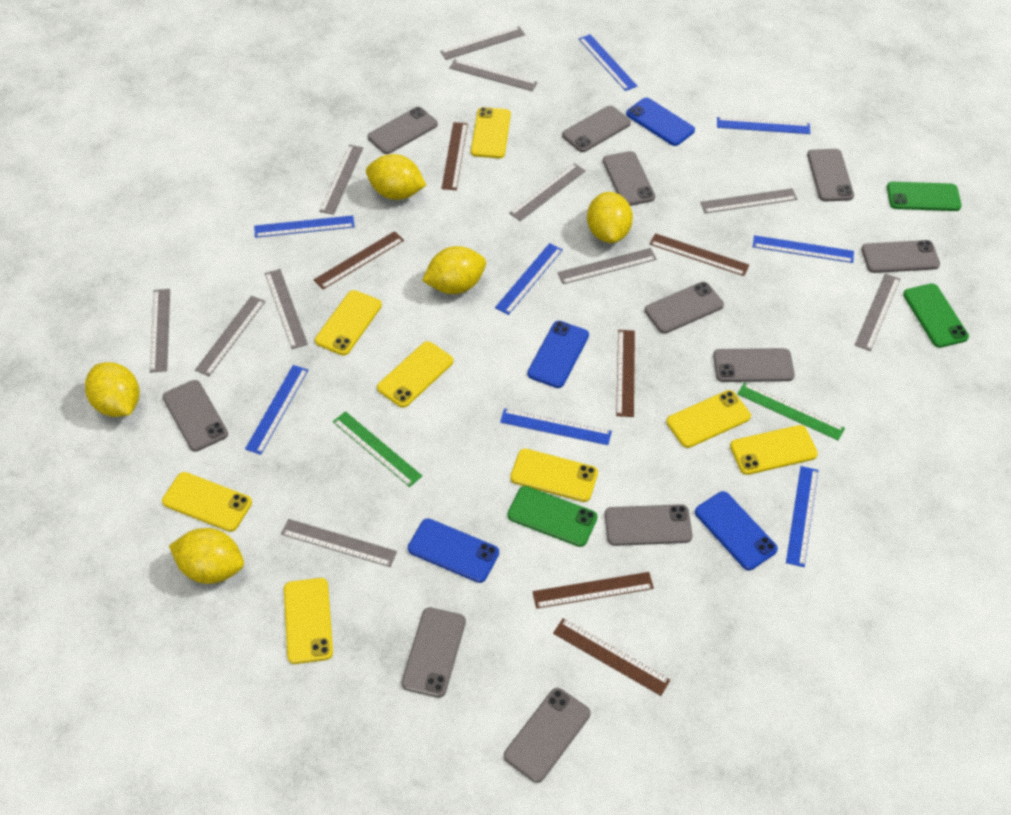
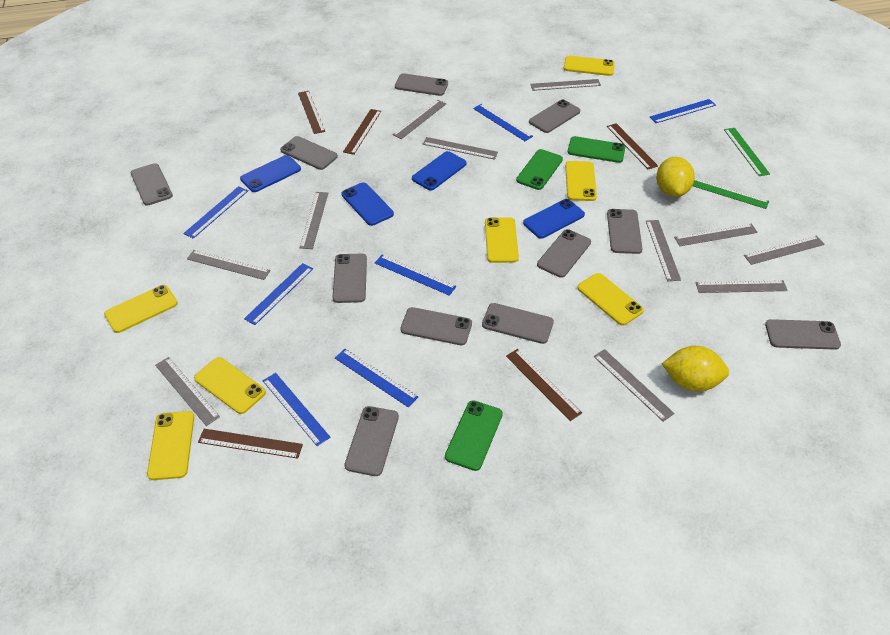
blue ruler: 8 -> 7
brown ruler: 6 -> 5
yellow lemon: 5 -> 2
yellow phone: 8 -> 7

